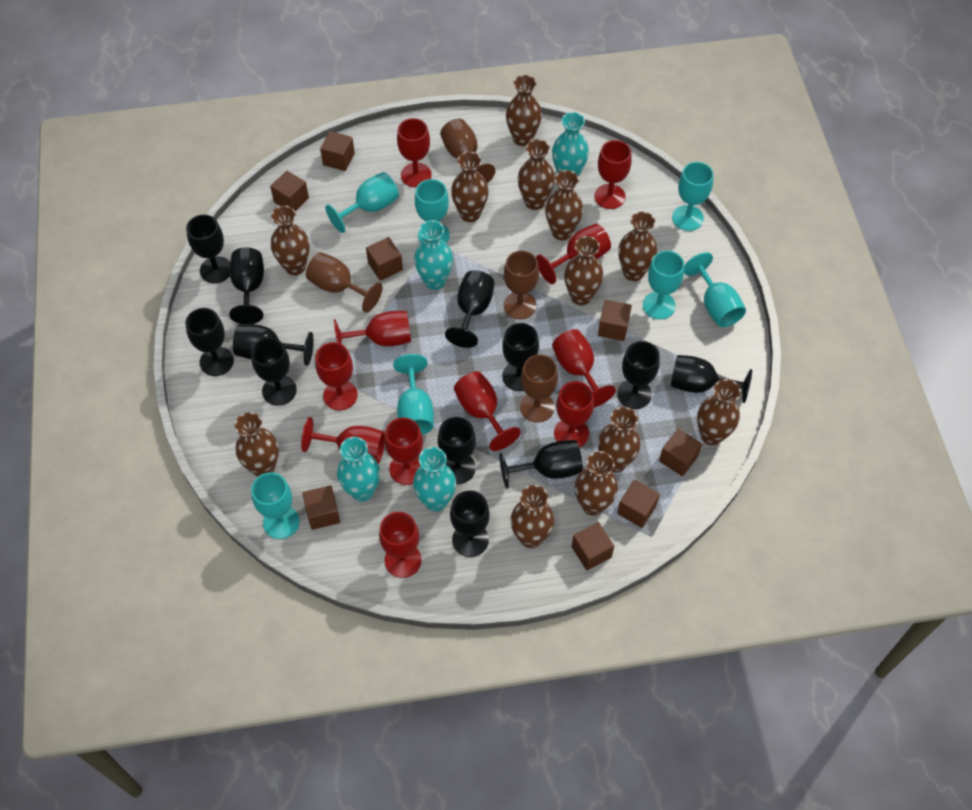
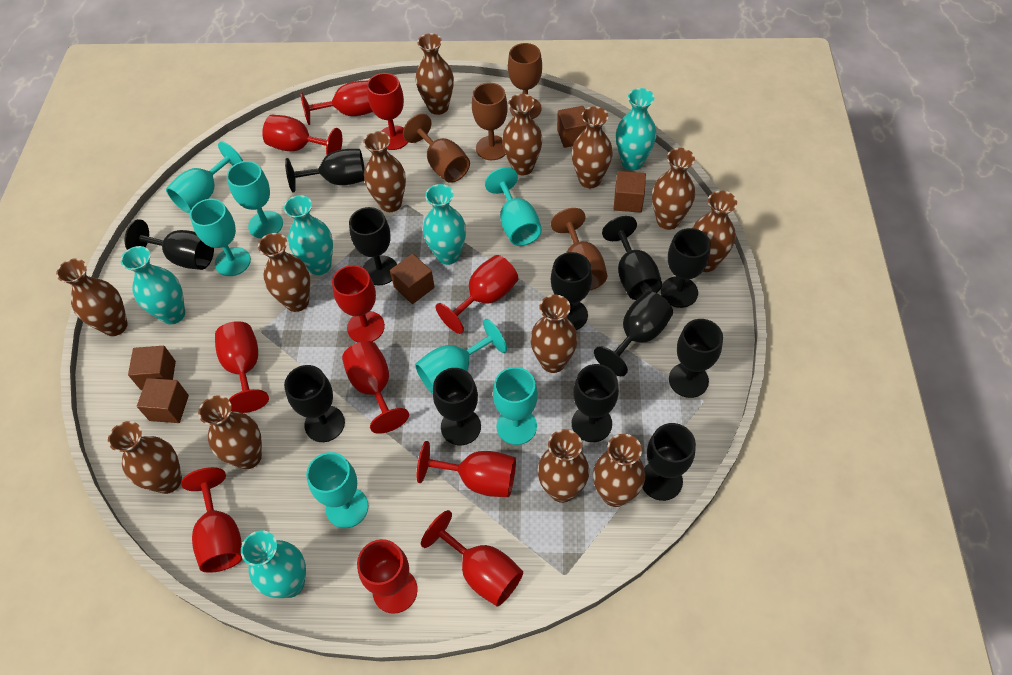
brown cube: 8 -> 5
brown vase: 12 -> 13
turquoise vase: 4 -> 5

